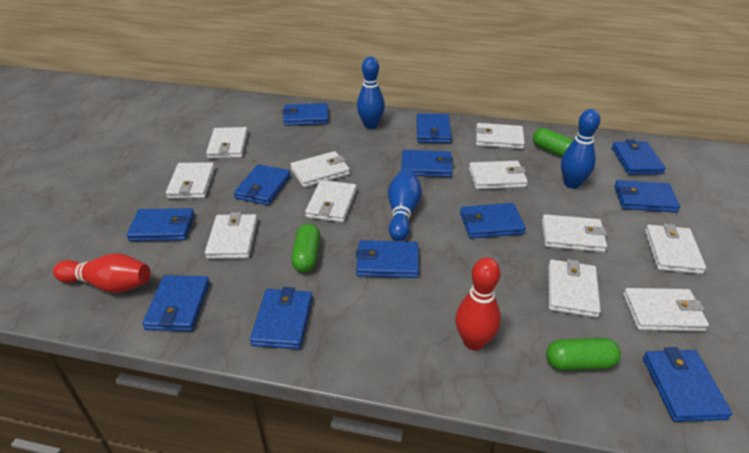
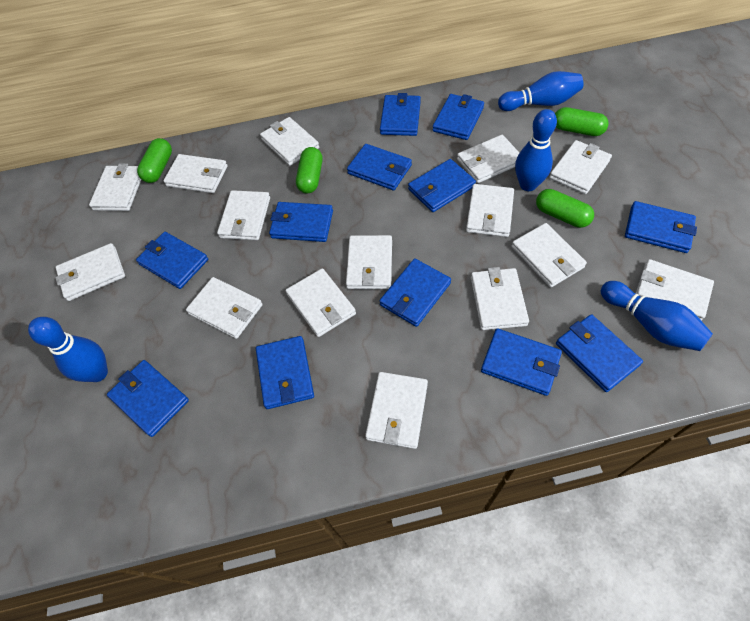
blue bowling pin: 3 -> 4
green capsule: 3 -> 4
red bowling pin: 2 -> 0
white wallet: 11 -> 15

